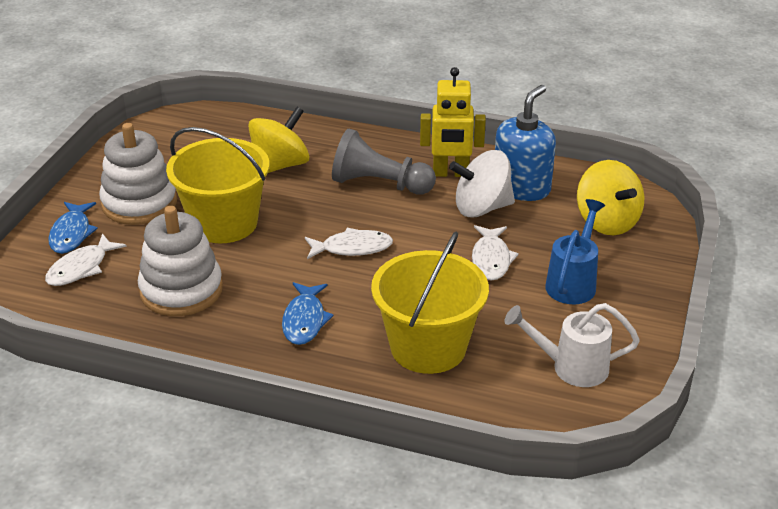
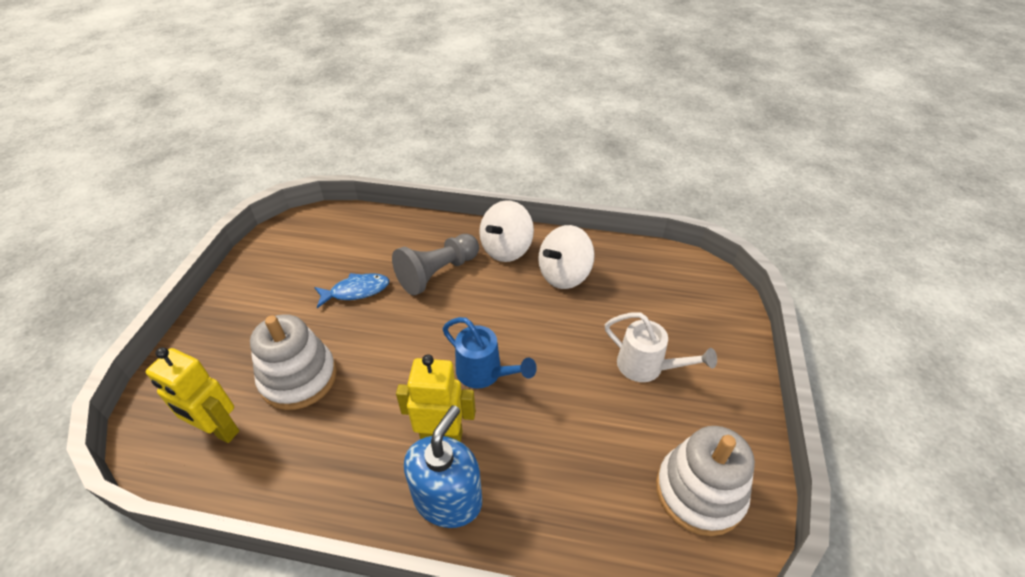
blue fish: 2 -> 1
white fish: 3 -> 0
white spinning top: 1 -> 2
yellow bucket: 2 -> 0
yellow robot: 1 -> 2
yellow spinning top: 2 -> 0

